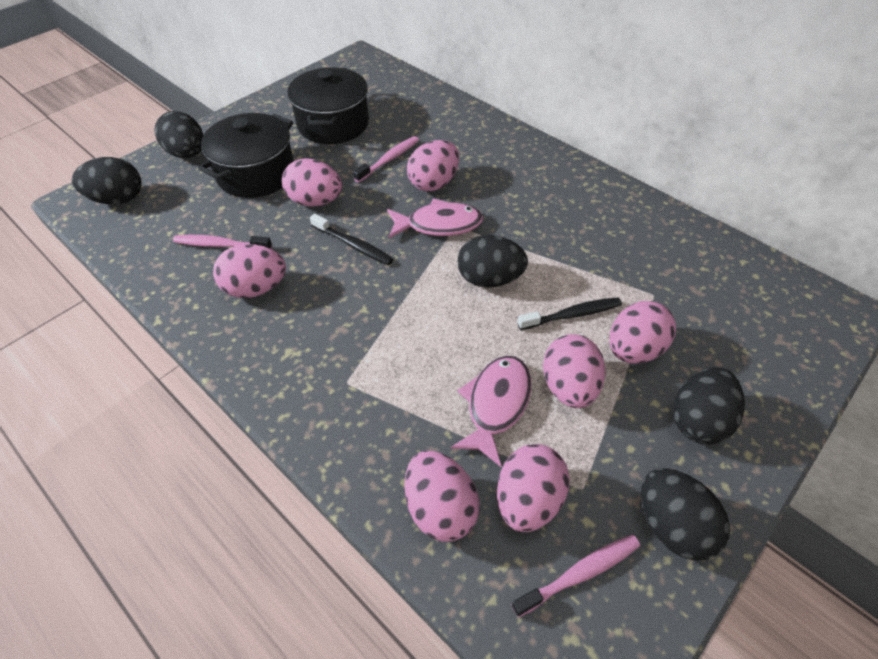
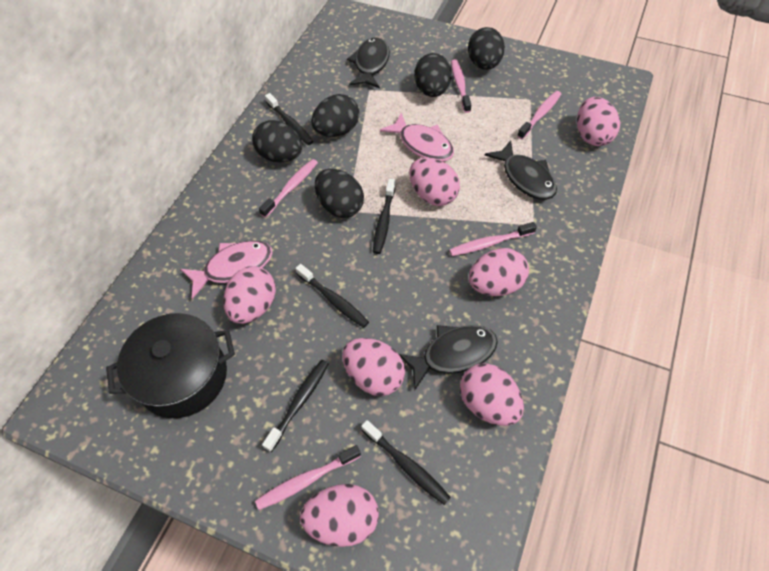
black fish: 0 -> 3
black pot: 2 -> 1
black toothbrush: 2 -> 5
pink toothbrush: 3 -> 5

